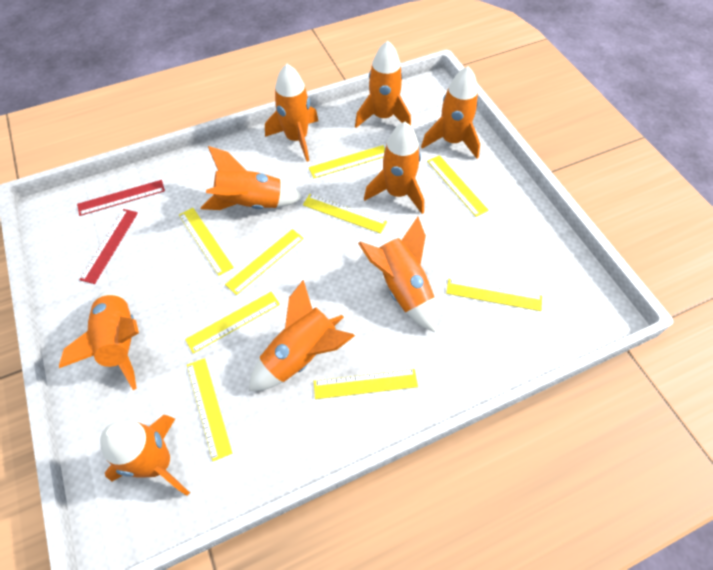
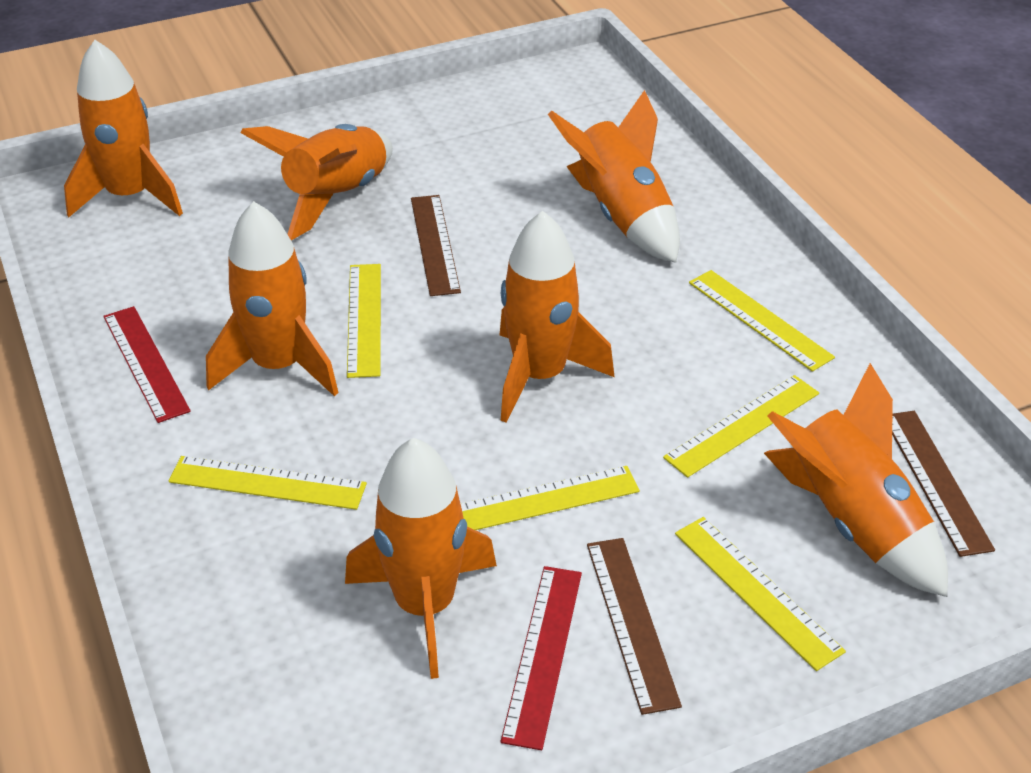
brown ruler: 0 -> 3
orange rocket: 9 -> 7
yellow ruler: 9 -> 6

